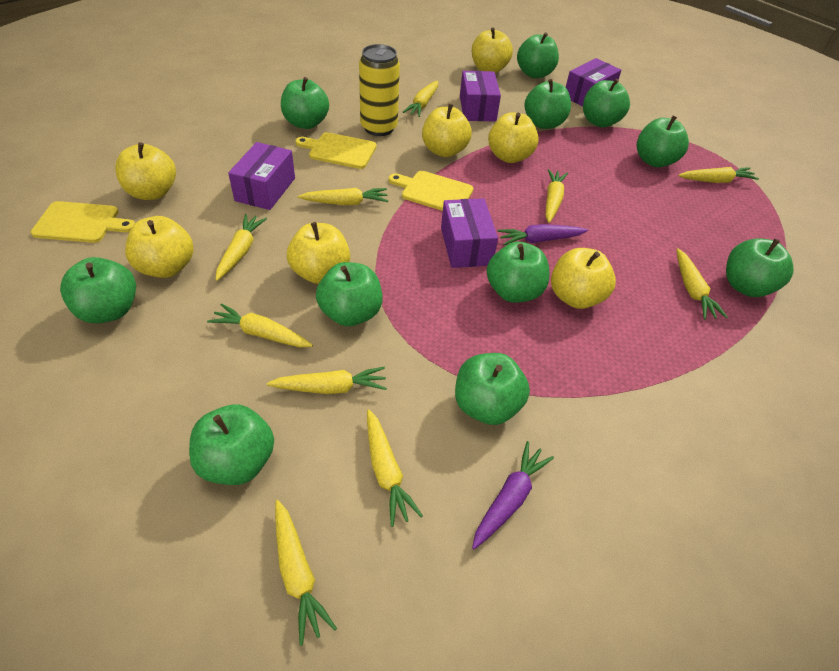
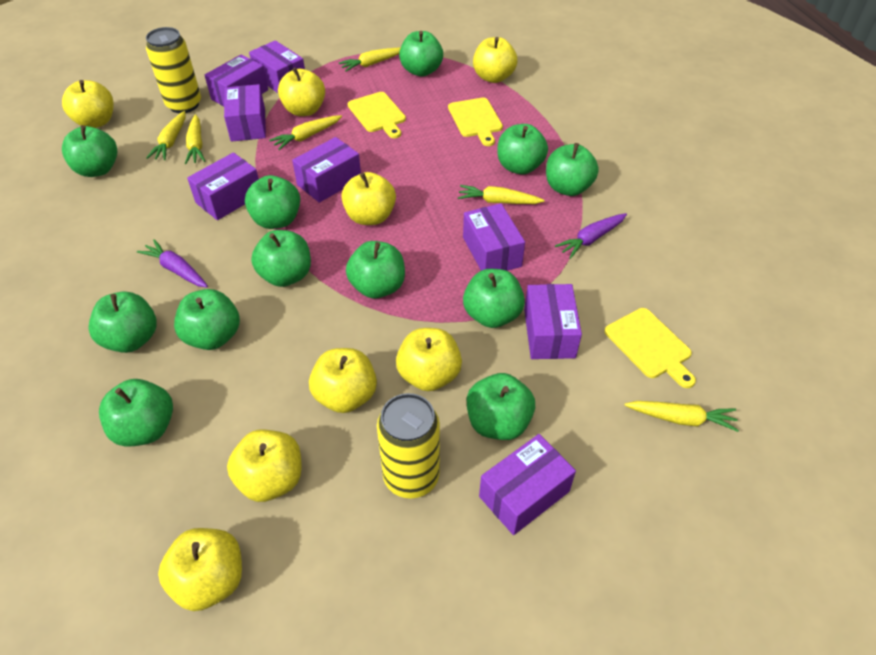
green apple: 11 -> 12
purple box: 4 -> 8
yellow apple: 7 -> 8
yellow can: 1 -> 2
yellow carrot: 10 -> 6

